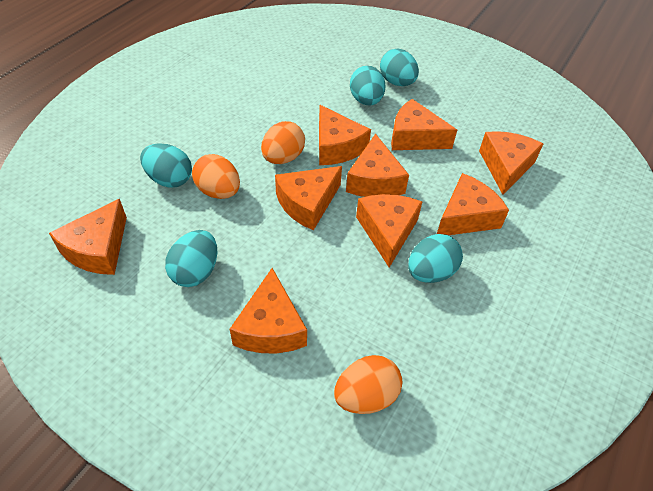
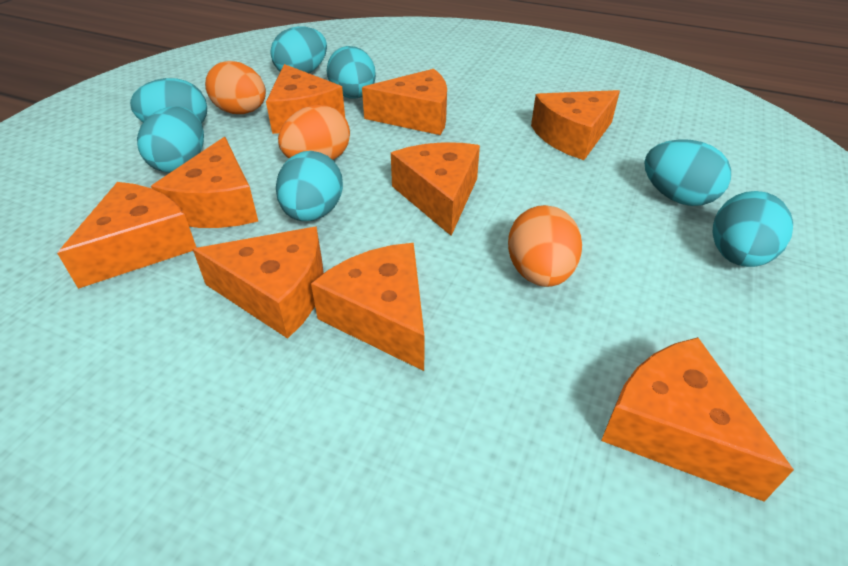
turquoise egg: 5 -> 7

